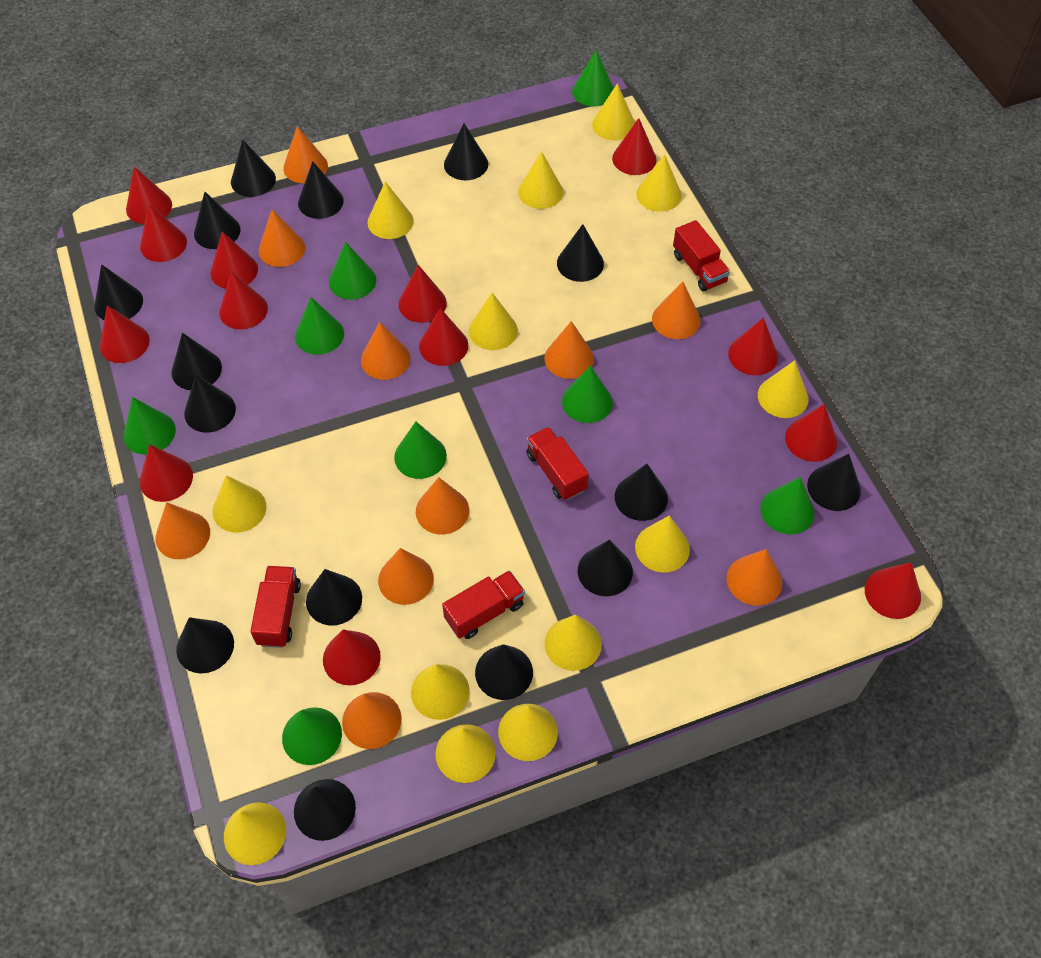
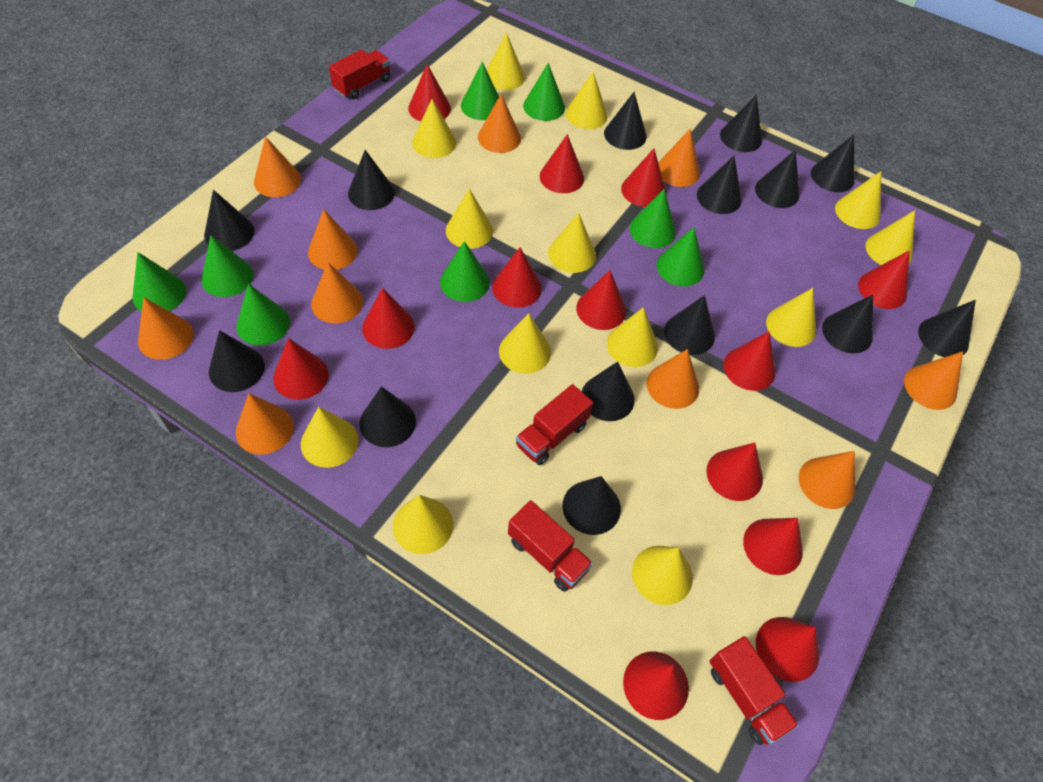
black cone: 15 -> 14

